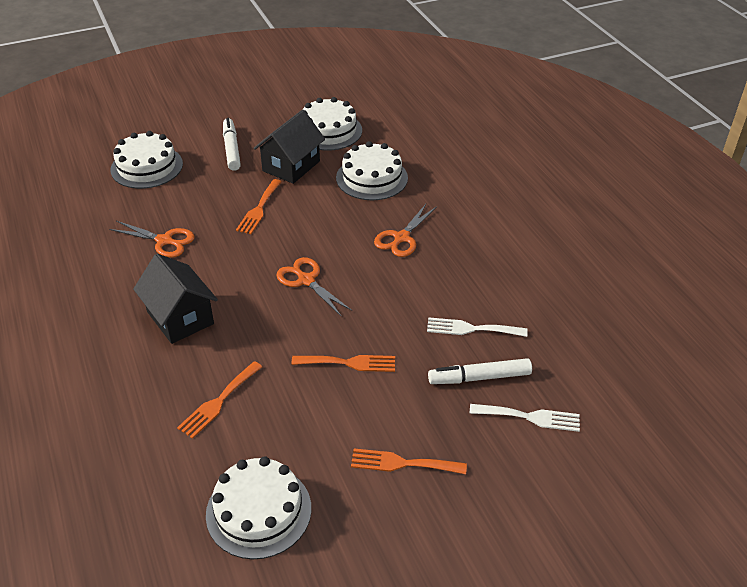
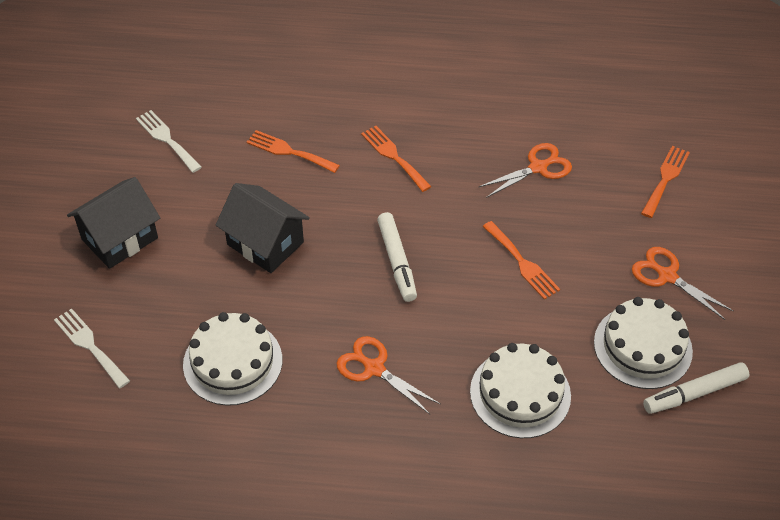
white cake: 4 -> 3

